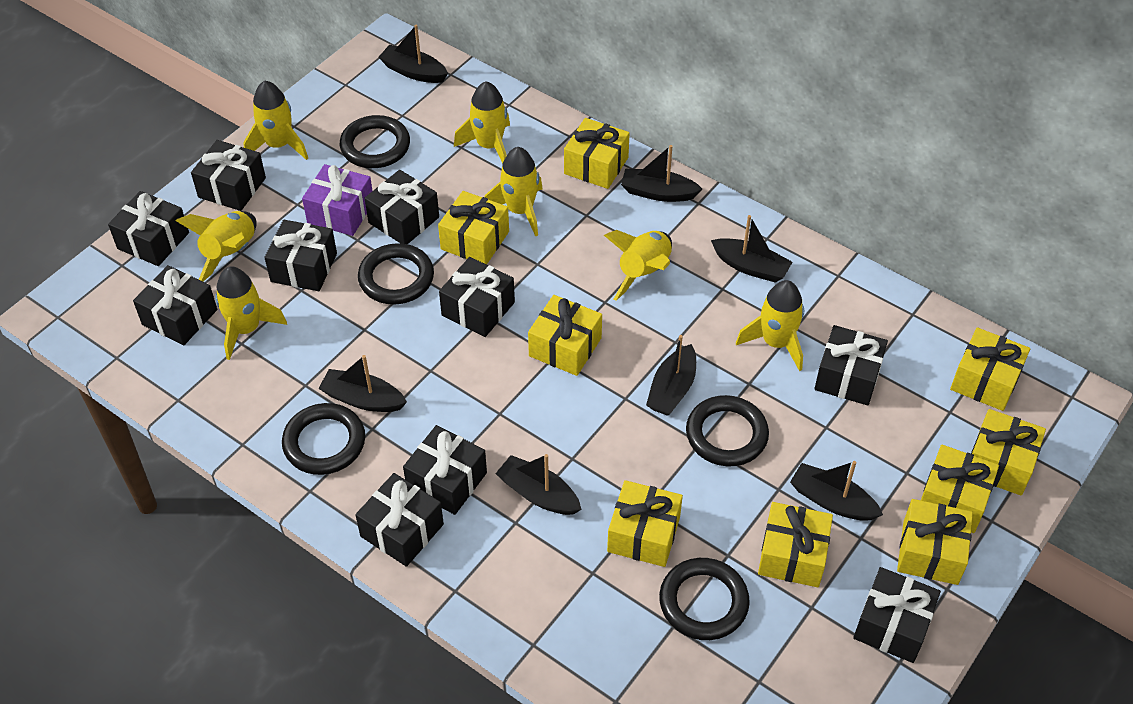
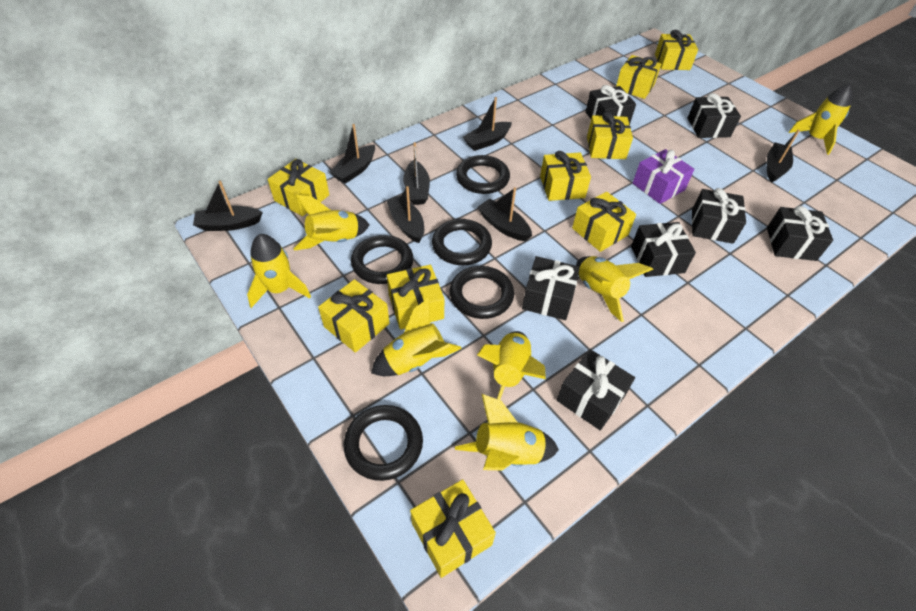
black gift: 10 -> 7

